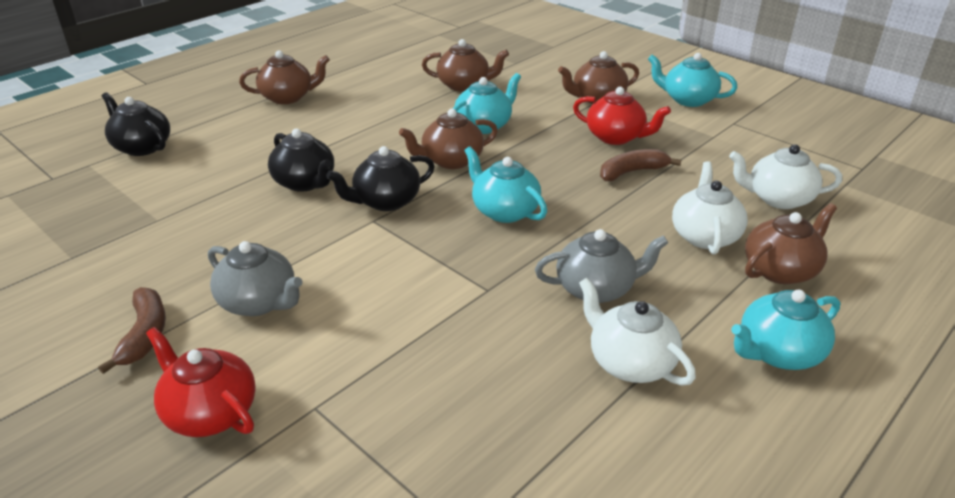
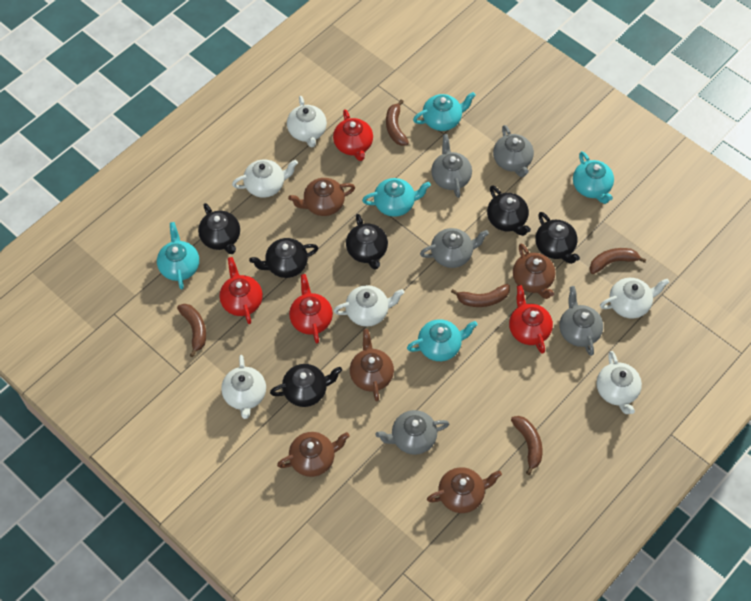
black teapot: 3 -> 6
brown banana: 2 -> 5
grey teapot: 2 -> 5
red teapot: 2 -> 4
turquoise teapot: 4 -> 5
white teapot: 3 -> 6

